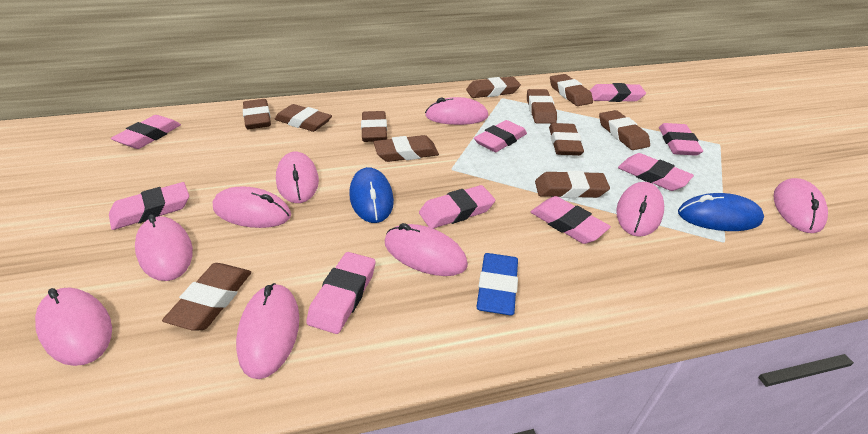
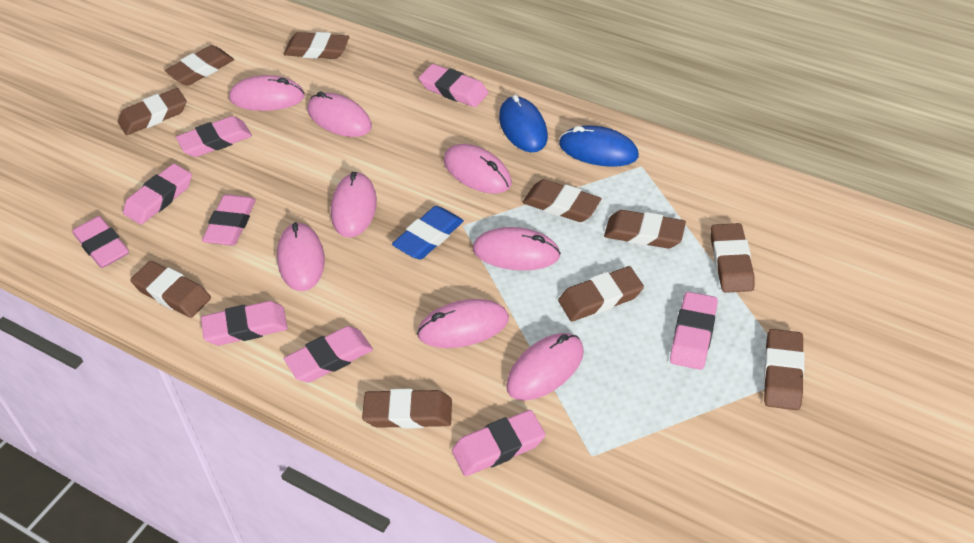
brown eraser: 11 -> 10
pink mouse: 9 -> 8

